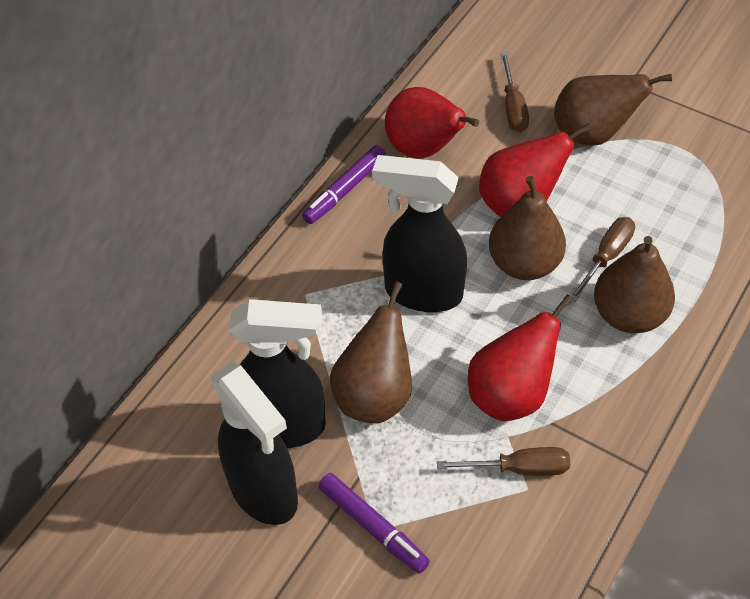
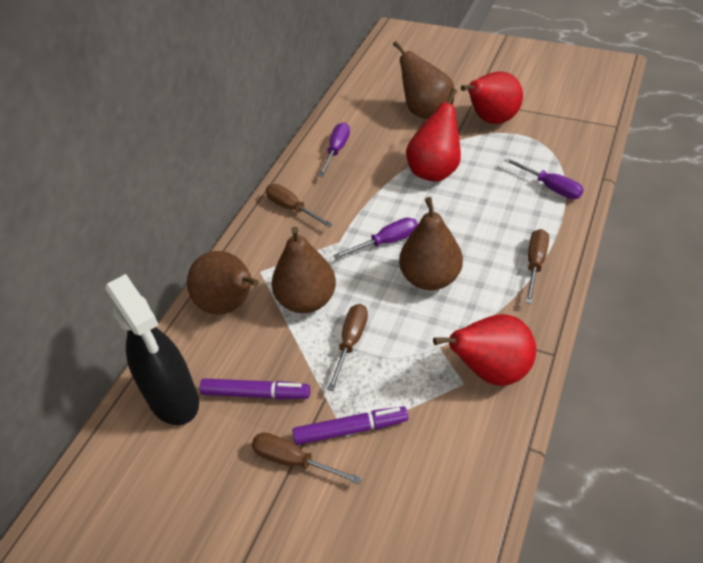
black spray bottle: 3 -> 1
brown screwdriver: 3 -> 4
purple screwdriver: 0 -> 3

